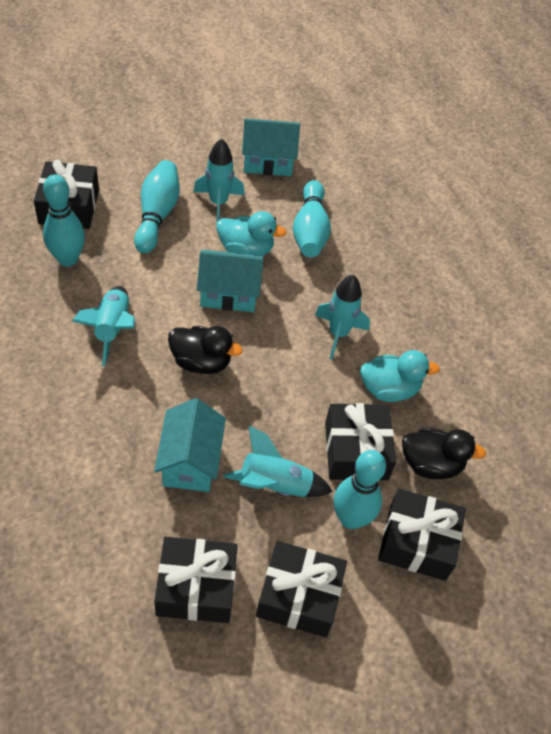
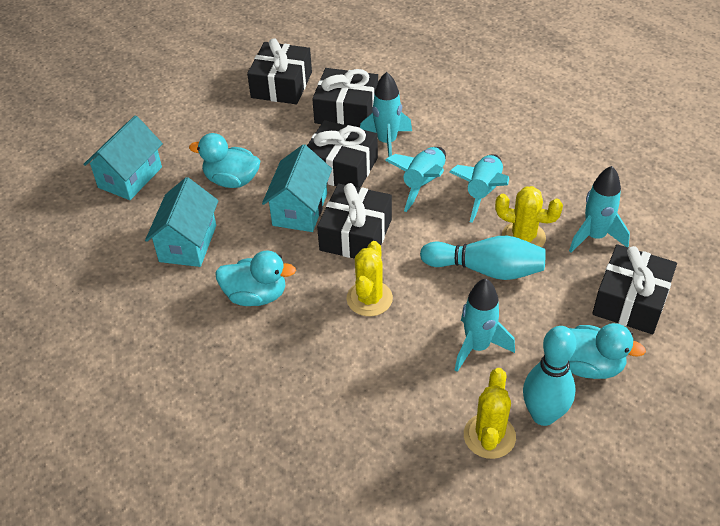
black duck: 2 -> 0
turquoise bowling pin: 4 -> 2
turquoise duck: 2 -> 3
turquoise rocket: 4 -> 5
yellow cactus: 0 -> 3

